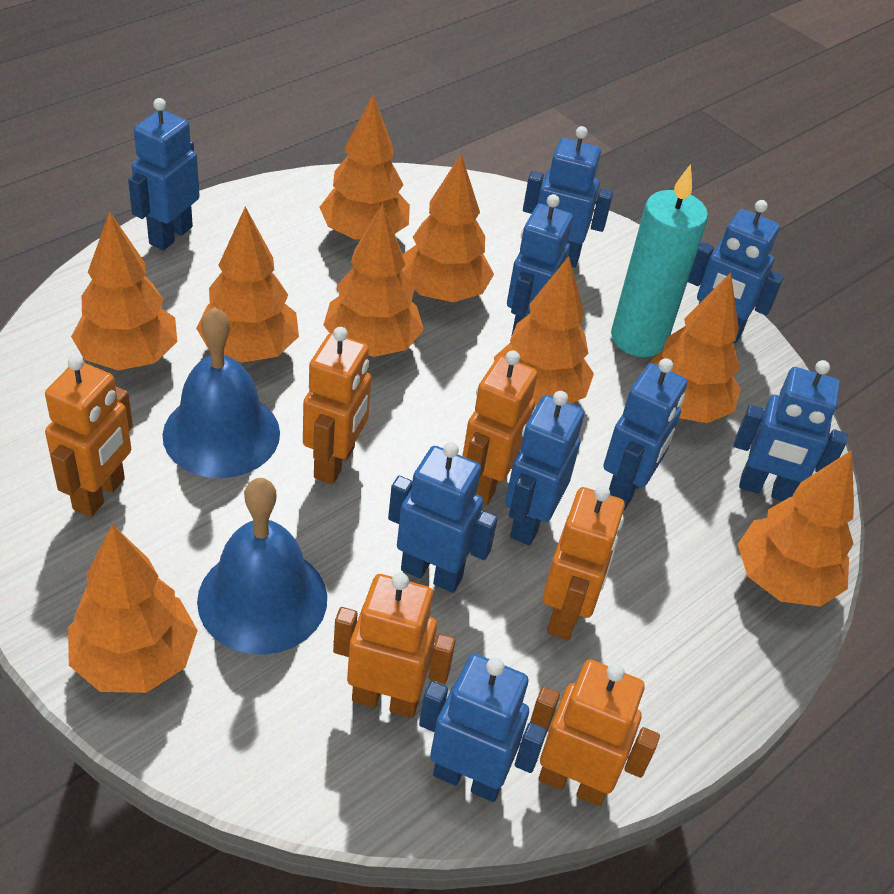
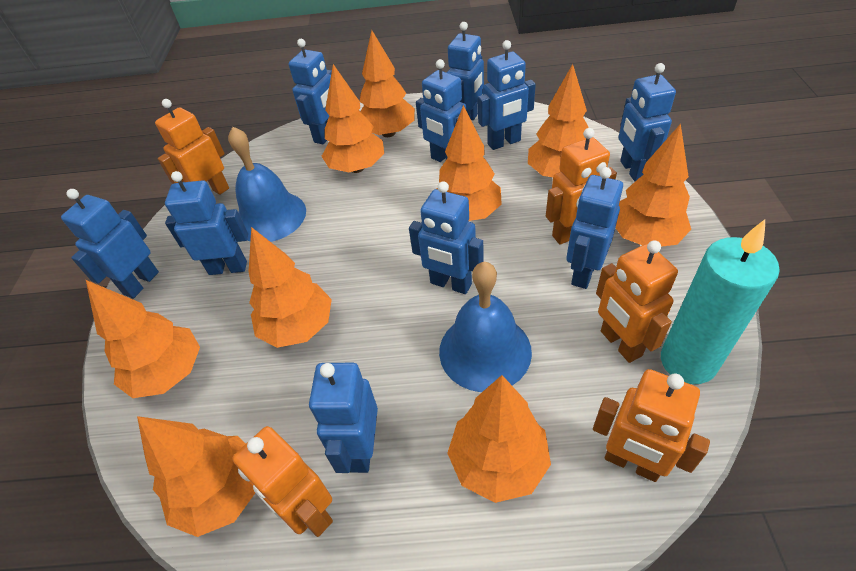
blue robot: 9 -> 10
orange robot: 6 -> 5

